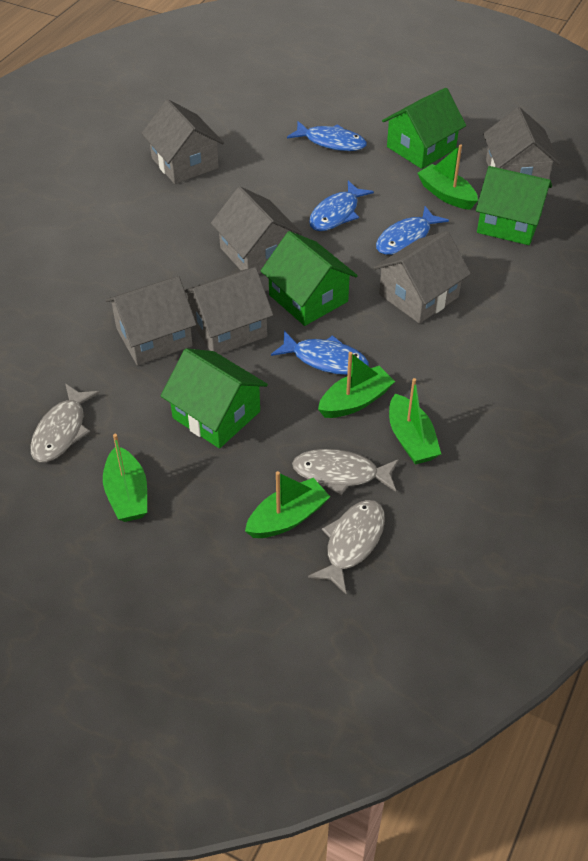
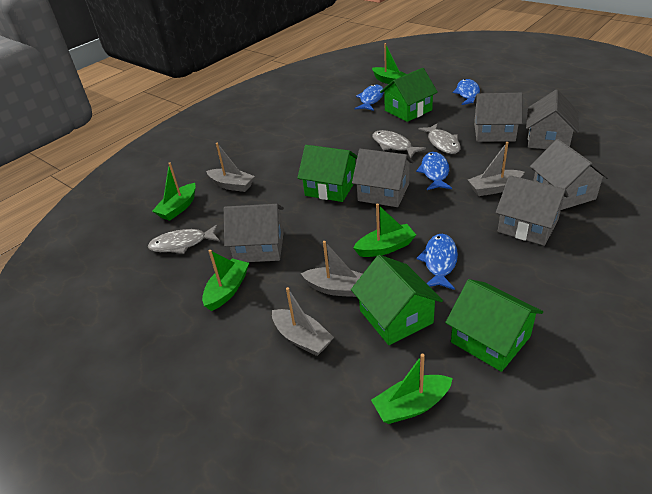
grey boat: 0 -> 4

